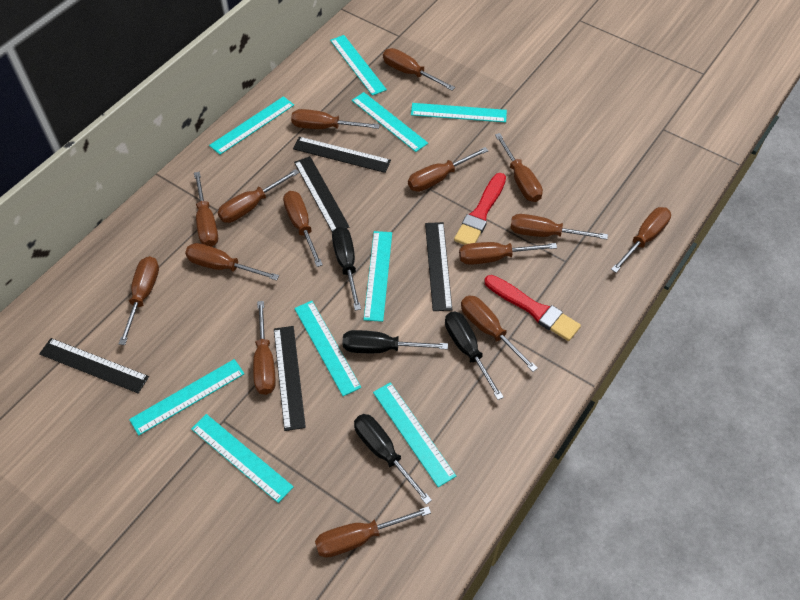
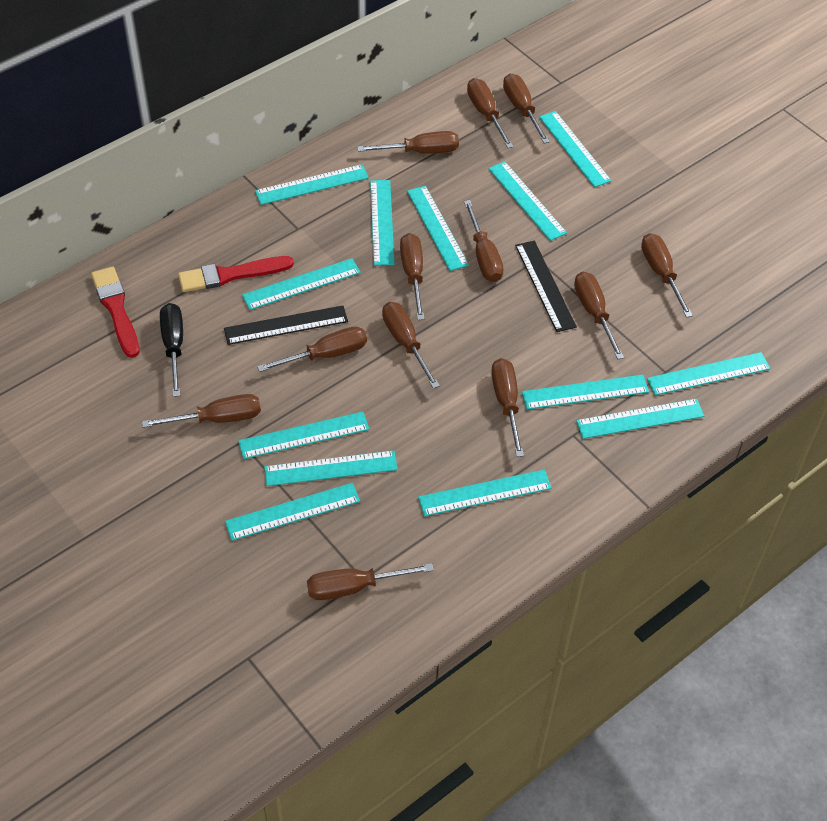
black ruler: 5 -> 2
black screwdriver: 4 -> 1
brown screwdriver: 15 -> 12
turquoise ruler: 9 -> 13

